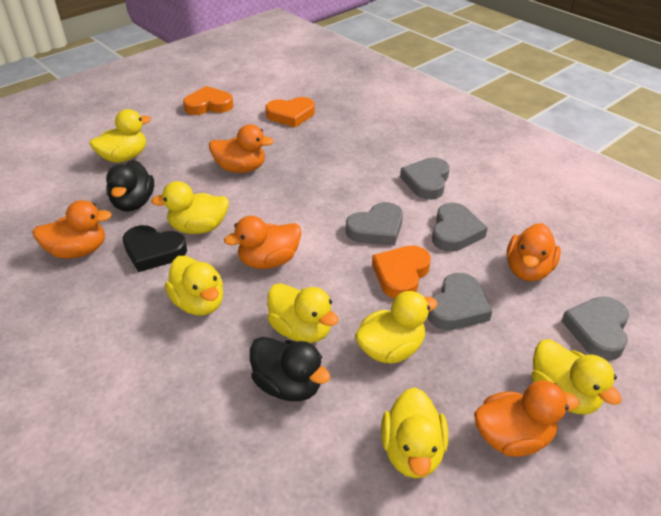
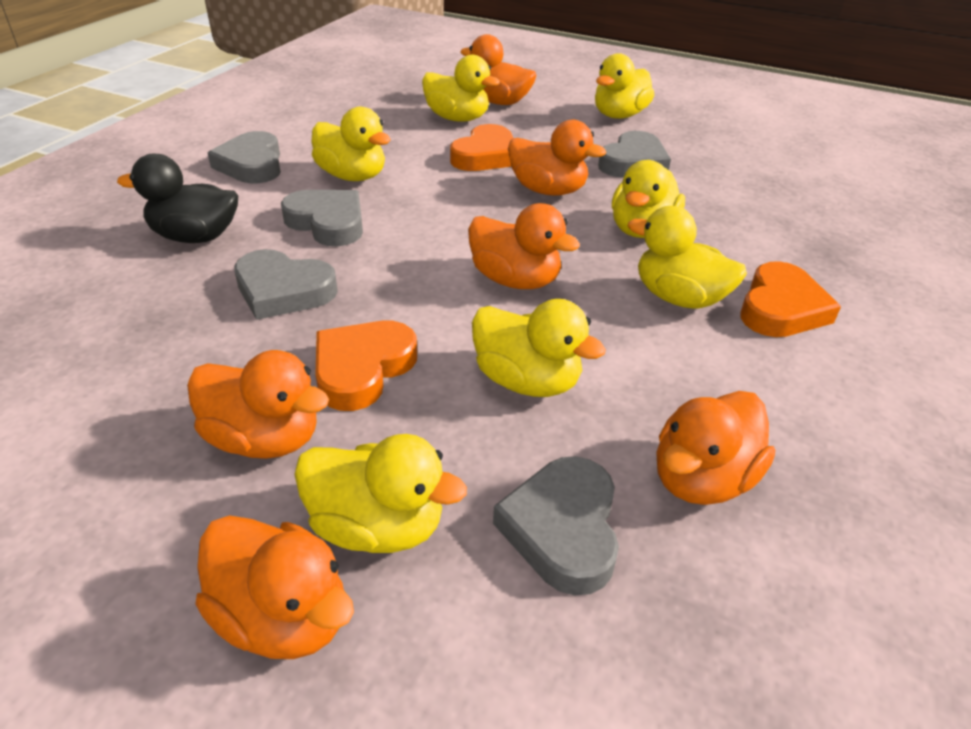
black duck: 2 -> 1
black heart: 1 -> 0
orange duck: 5 -> 6

